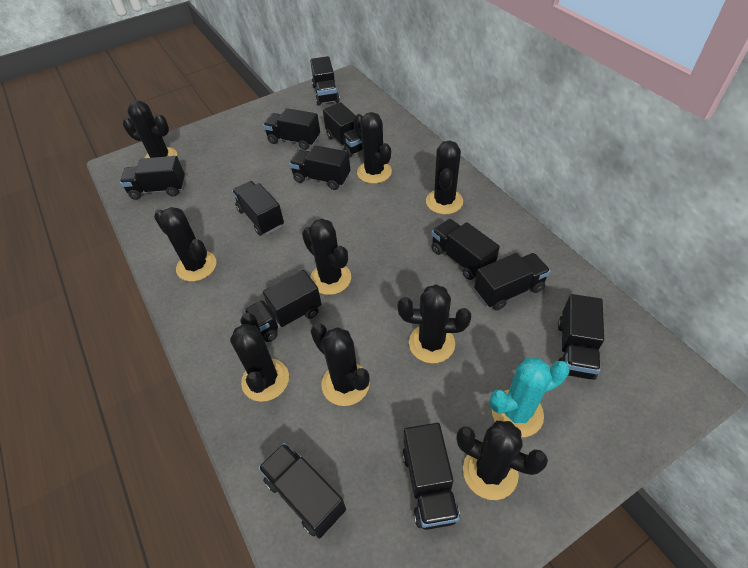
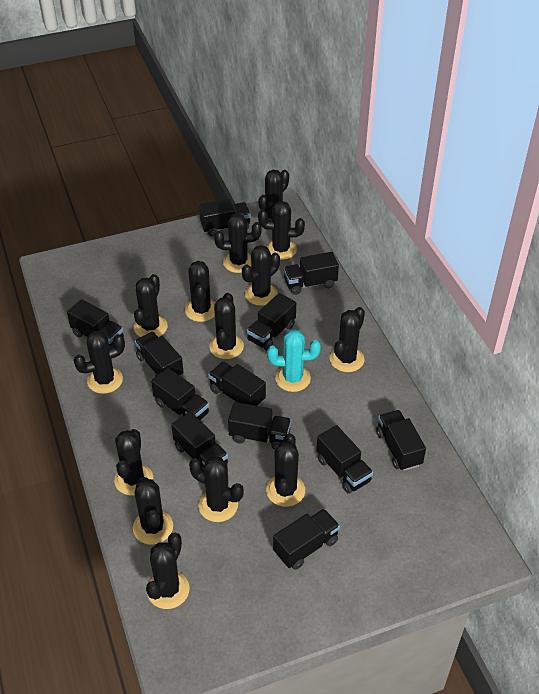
black cactus: 9 -> 14

